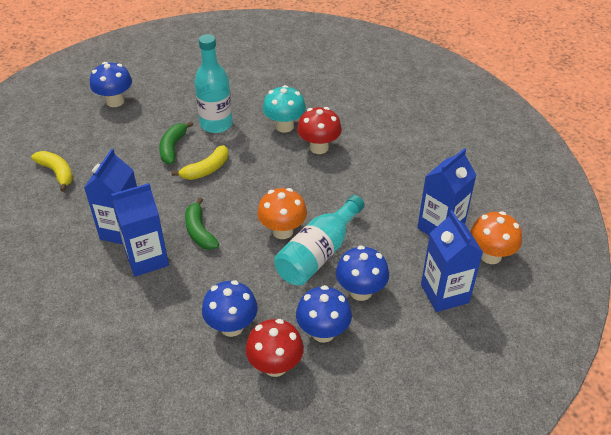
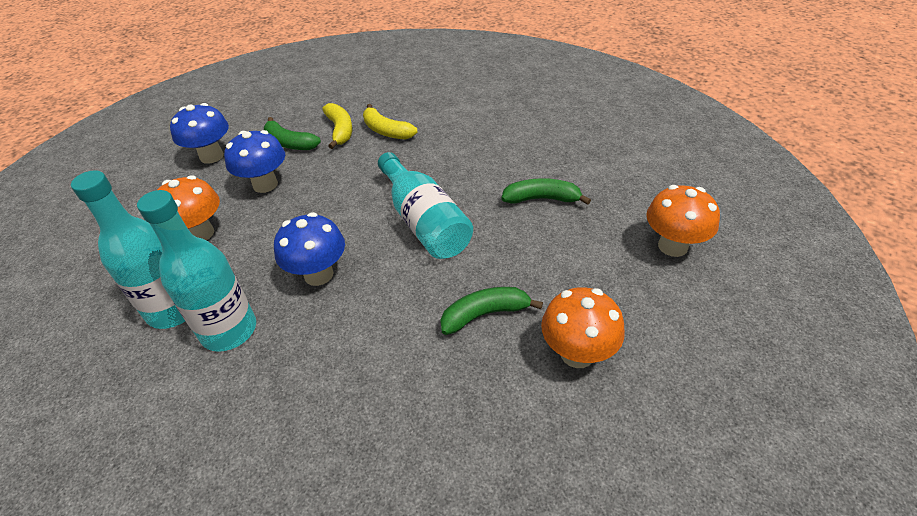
blue carton: 4 -> 0
blue mushroom: 4 -> 3
green banana: 2 -> 3
orange mushroom: 2 -> 3
red mushroom: 2 -> 0
turquoise bottle: 2 -> 3
turquoise mushroom: 1 -> 0

